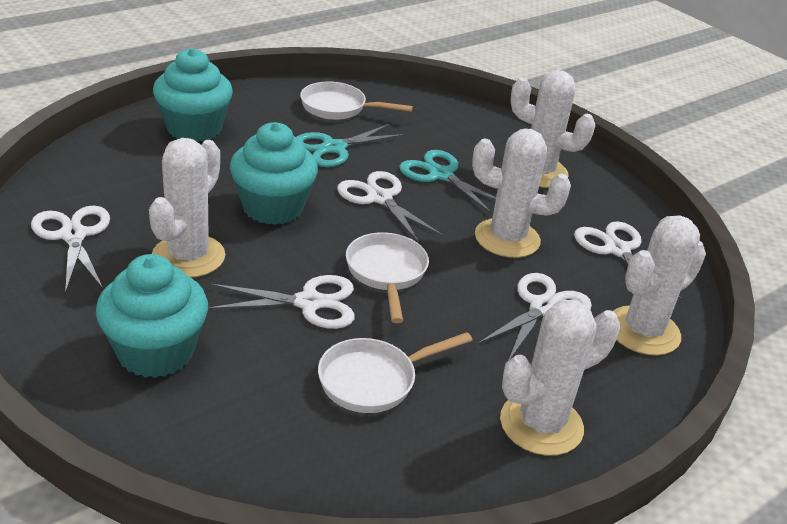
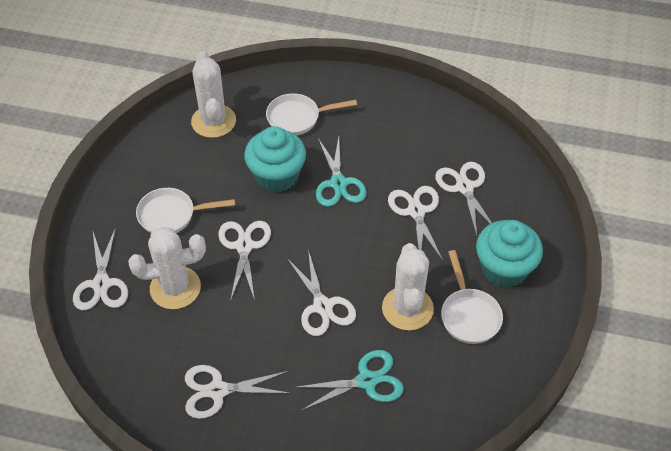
turquoise cupcake: 3 -> 2
white cactus: 5 -> 3
white scissors: 5 -> 6

